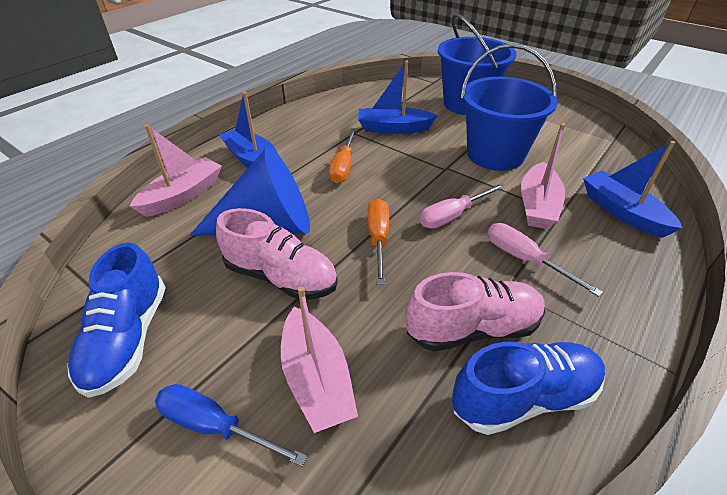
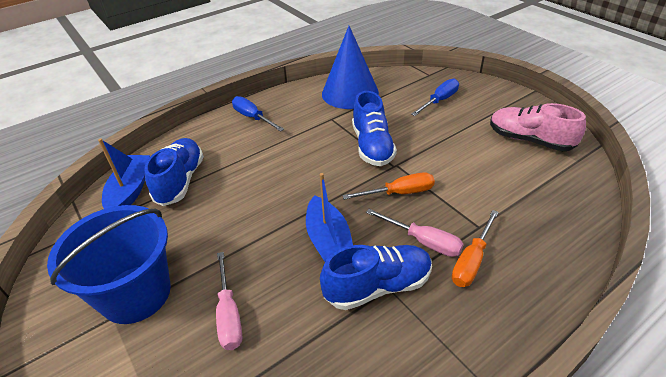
blue boat: 3 -> 2
blue bucket: 2 -> 1
blue screwdriver: 1 -> 2
blue shoe: 2 -> 3
pink boat: 3 -> 0
pink shoe: 2 -> 1

